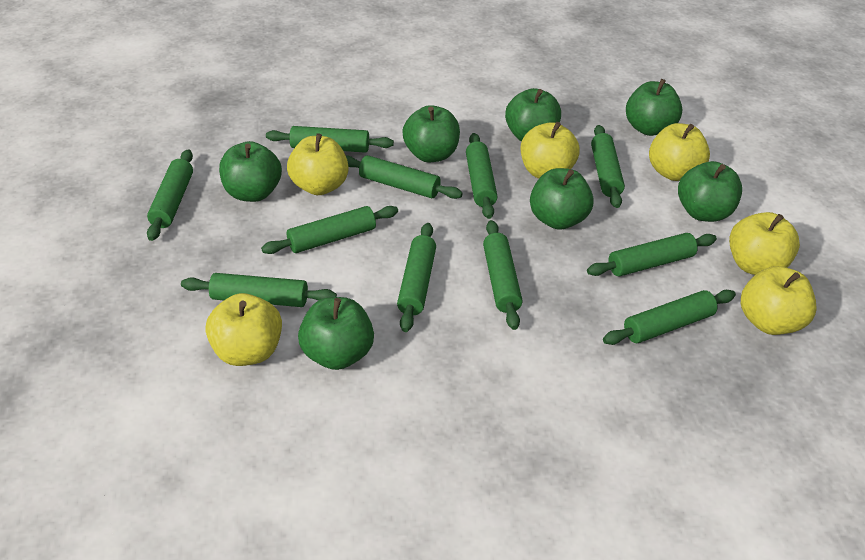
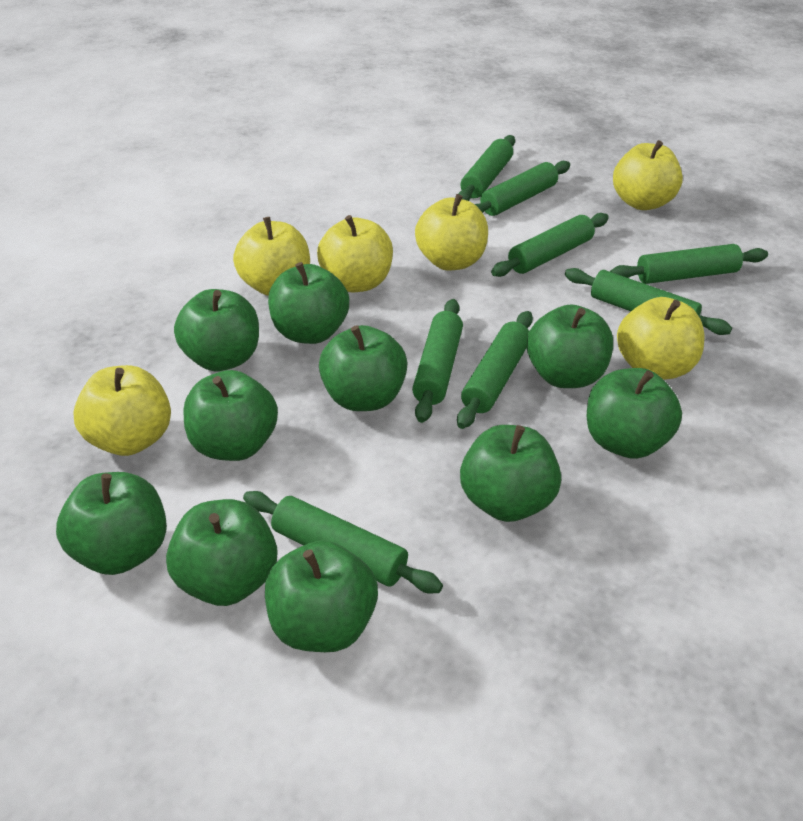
green apple: 7 -> 10
green rolling pin: 11 -> 8

